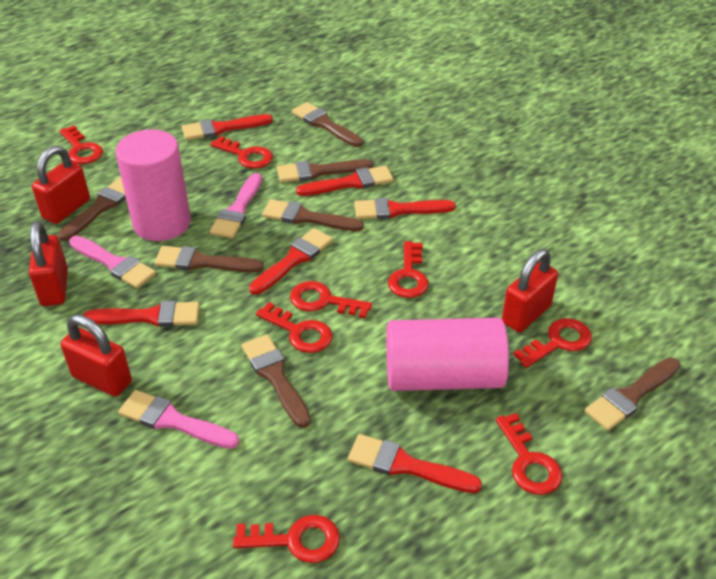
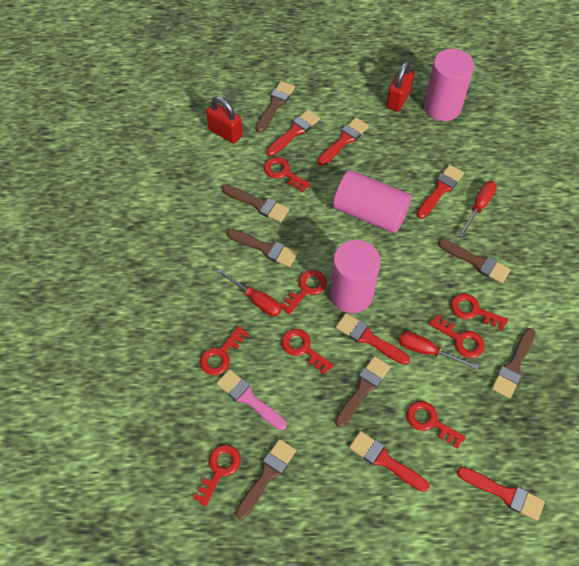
pink brush: 3 -> 1
pink cylinder: 2 -> 3
red padlock: 4 -> 2
red screwdriver: 0 -> 3

